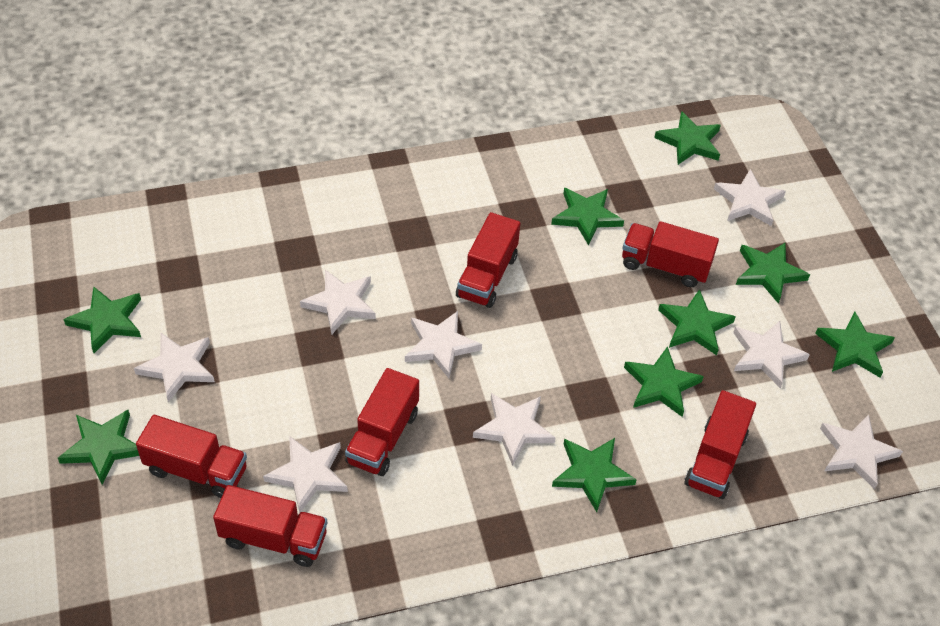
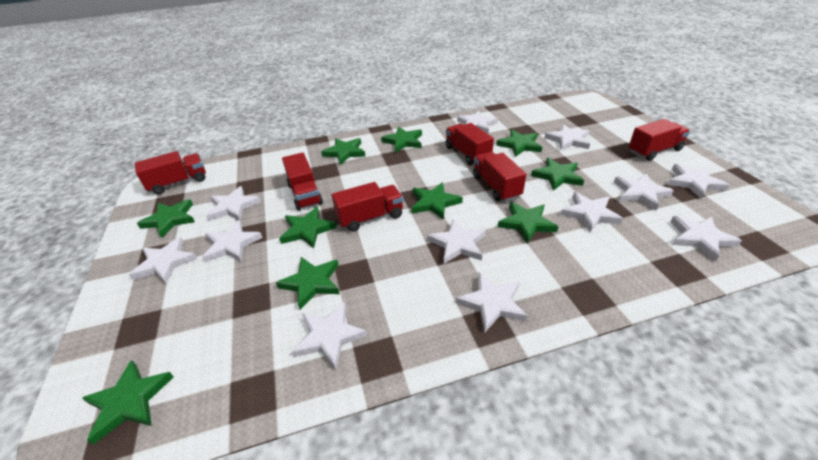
green star: 9 -> 10
white star: 8 -> 12

